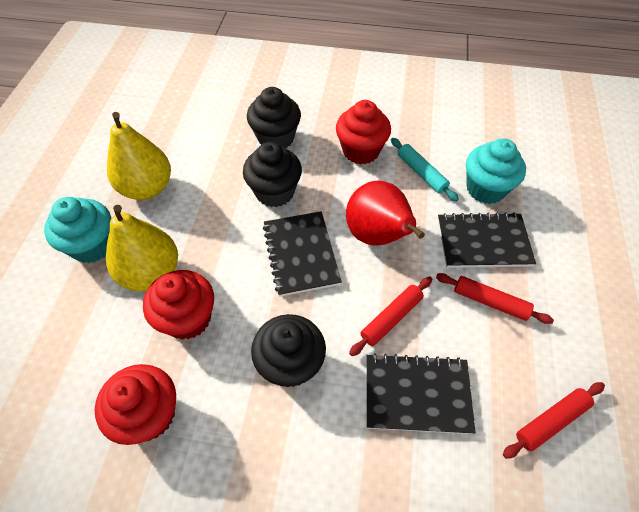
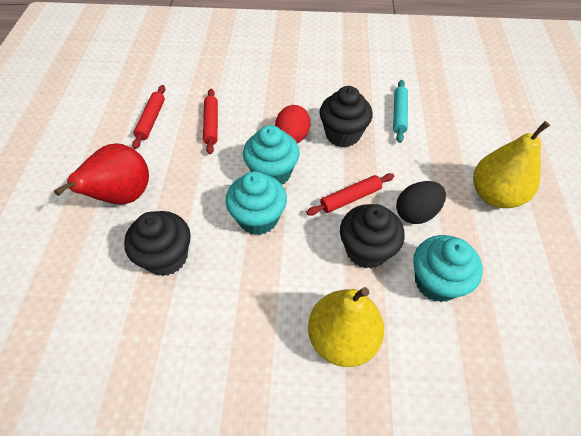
black egg: 0 -> 1
black notebook: 3 -> 0
red cupcake: 3 -> 0
red egg: 0 -> 1
turquoise cupcake: 2 -> 3

